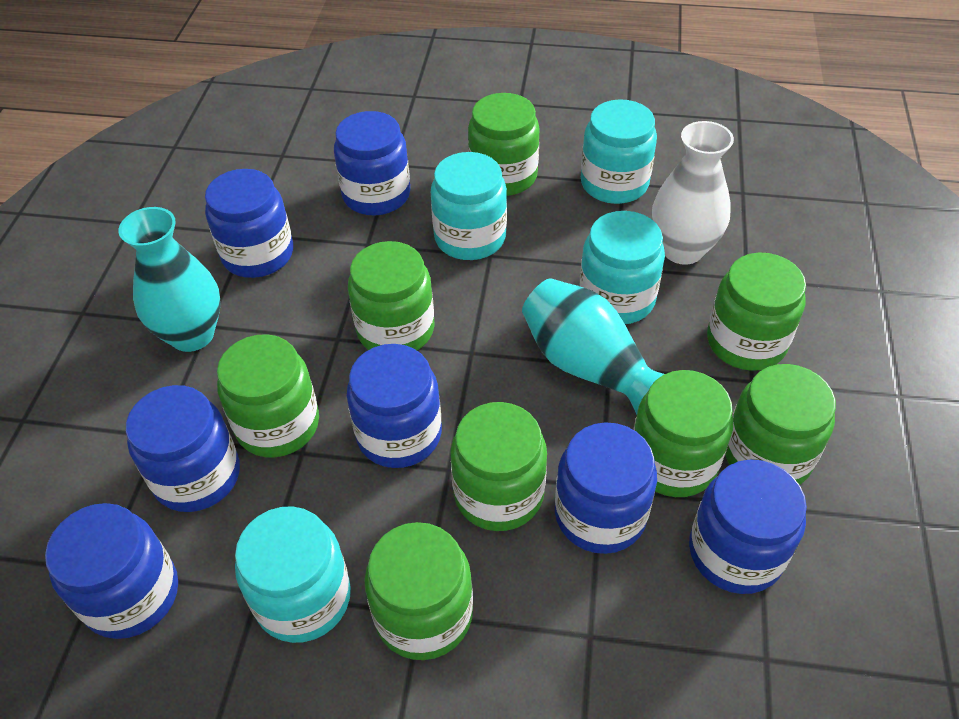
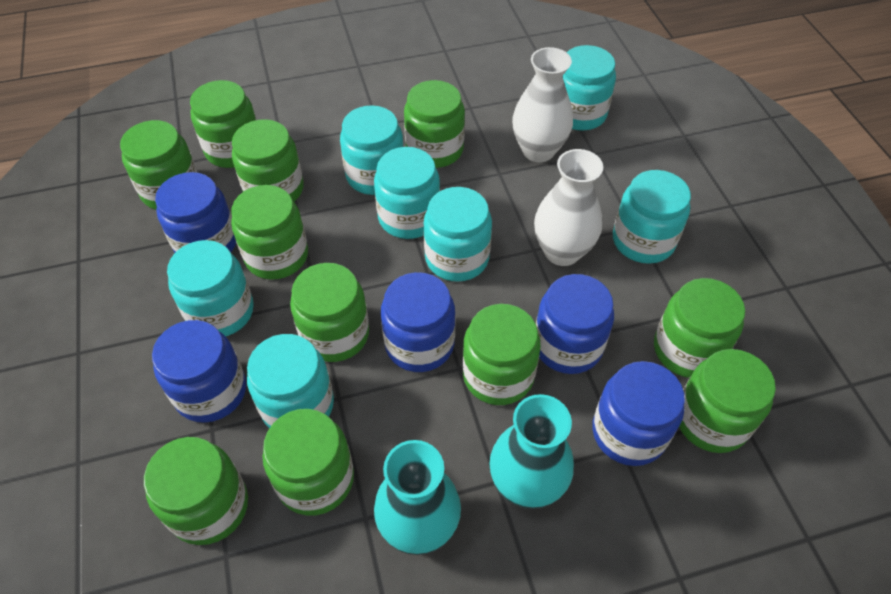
blue jar: 7 -> 5
green jar: 8 -> 11
turquoise jar: 4 -> 7
white vase: 1 -> 2

